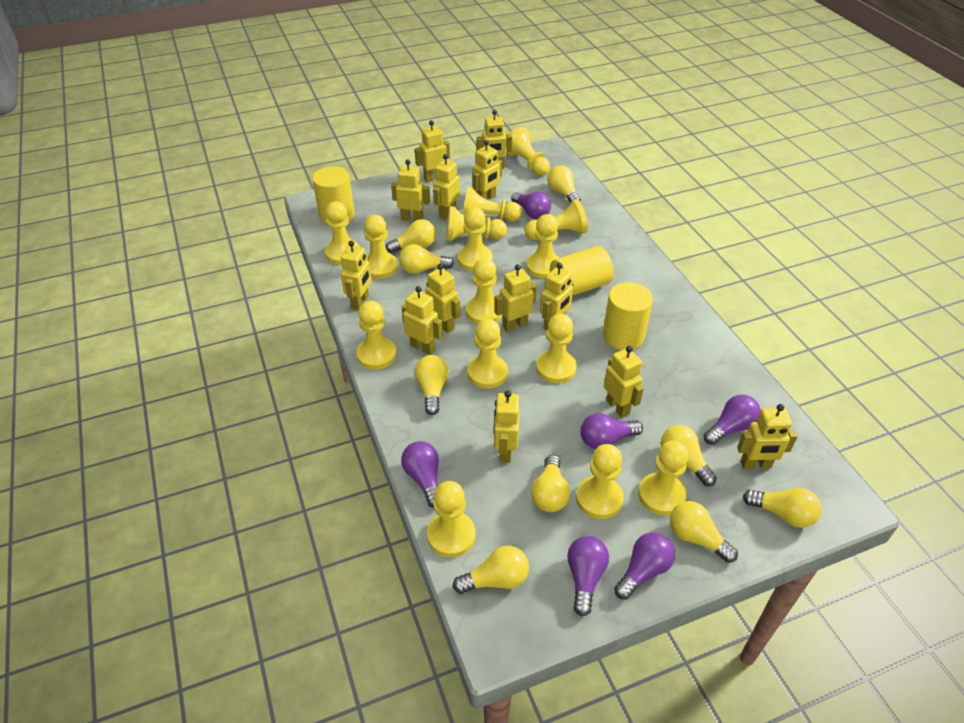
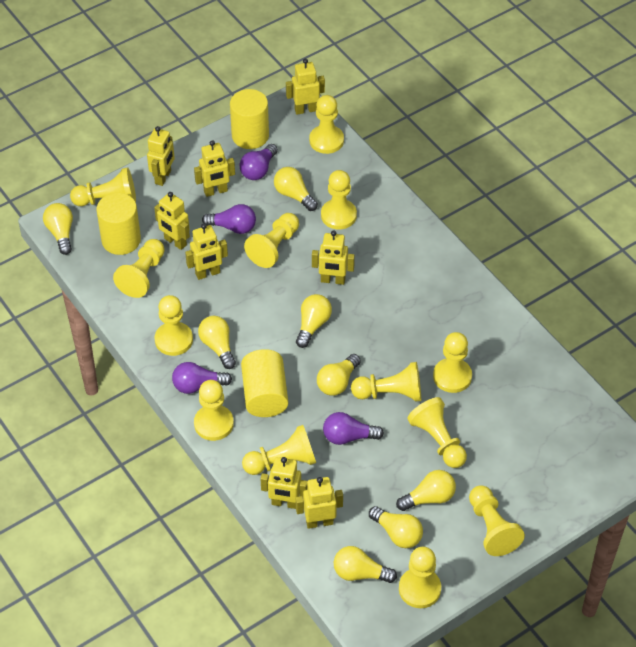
purple light bulb: 6 -> 4
yellow light bulb: 9 -> 8
yellow pawn: 15 -> 13
yellow robot: 13 -> 8

